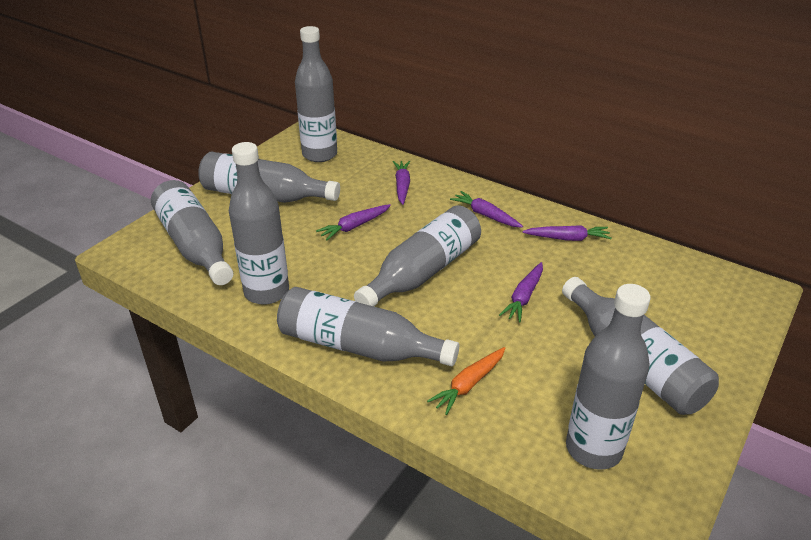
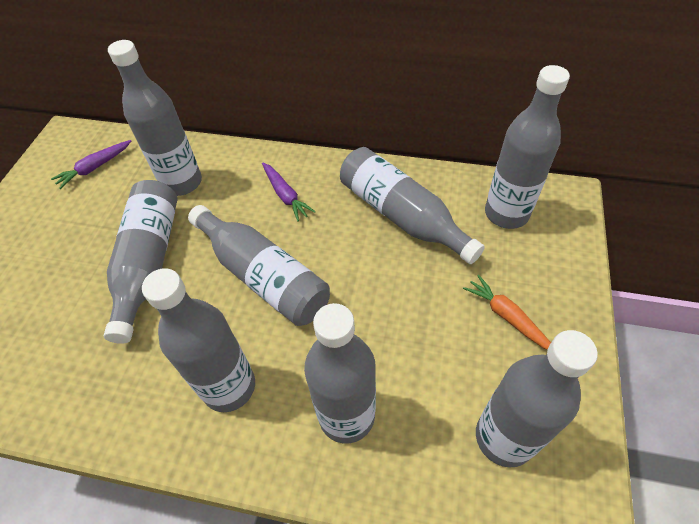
purple carrot: 5 -> 2

